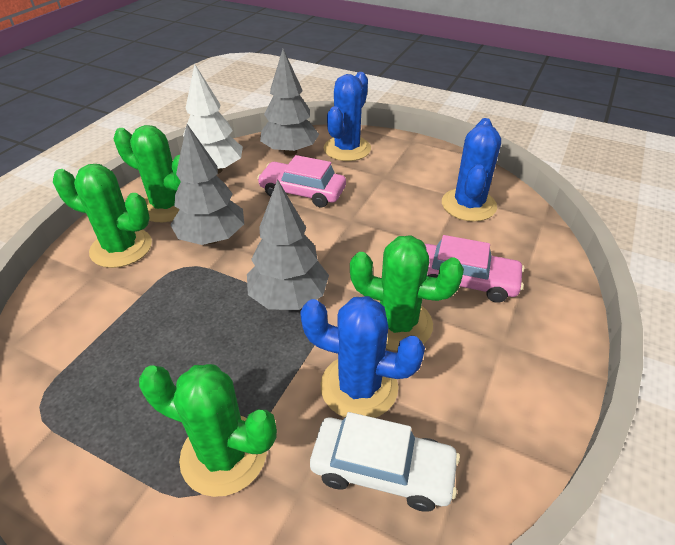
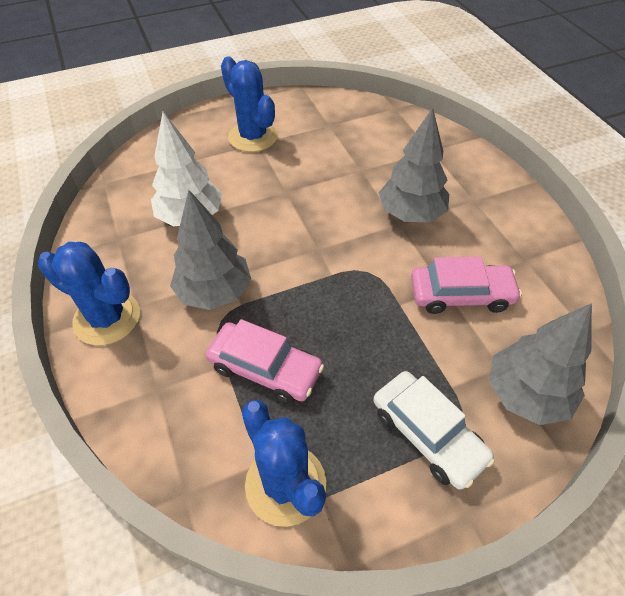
green cactus: 4 -> 0

